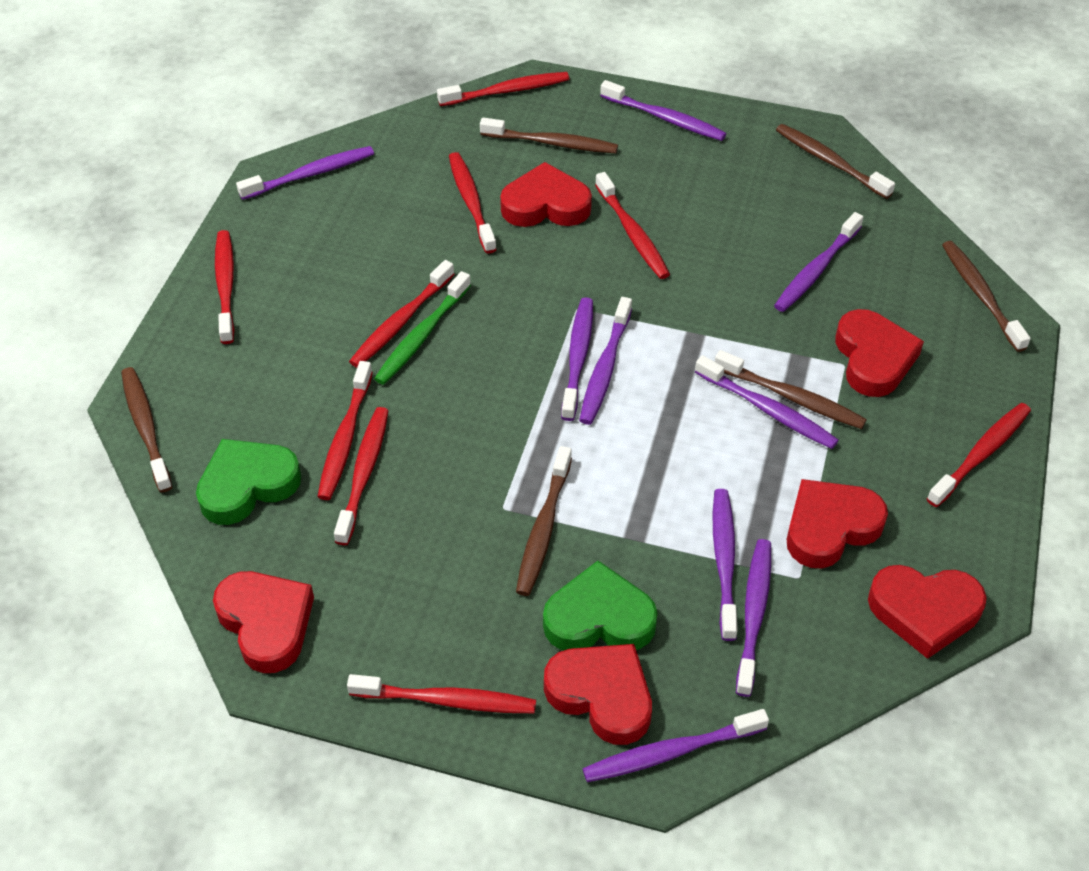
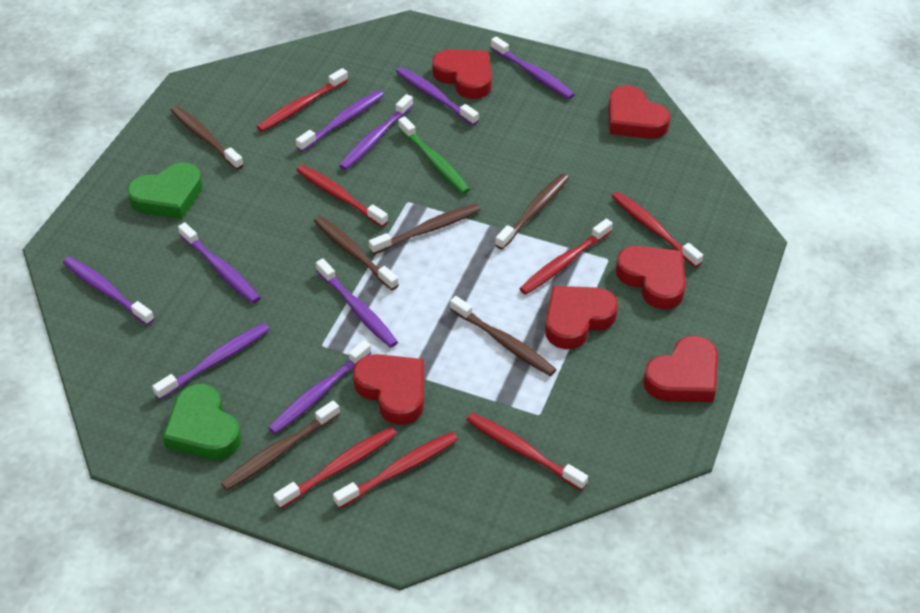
red toothbrush: 9 -> 7

